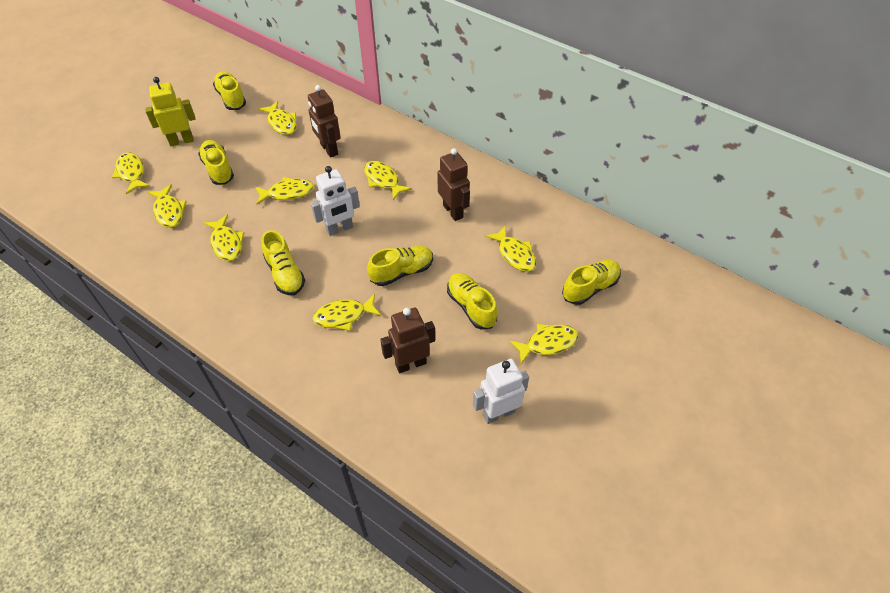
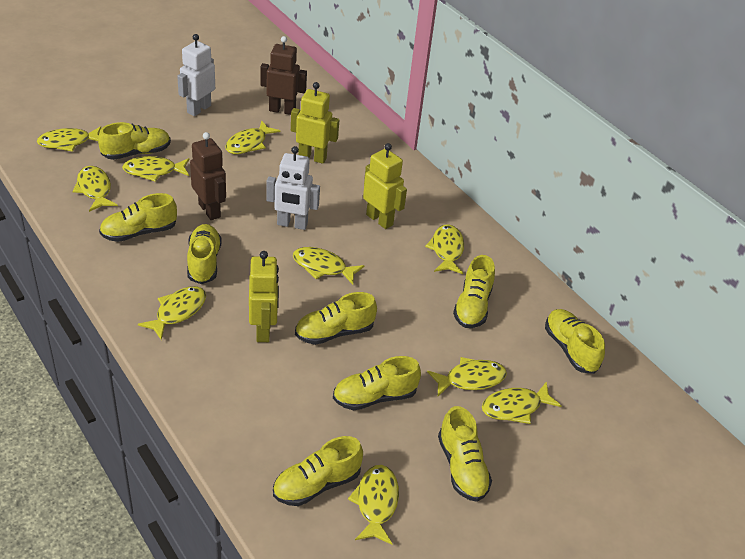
brown robot: 3 -> 2
yellow fish: 9 -> 10
yellow robot: 1 -> 3
yellow shoe: 6 -> 9

